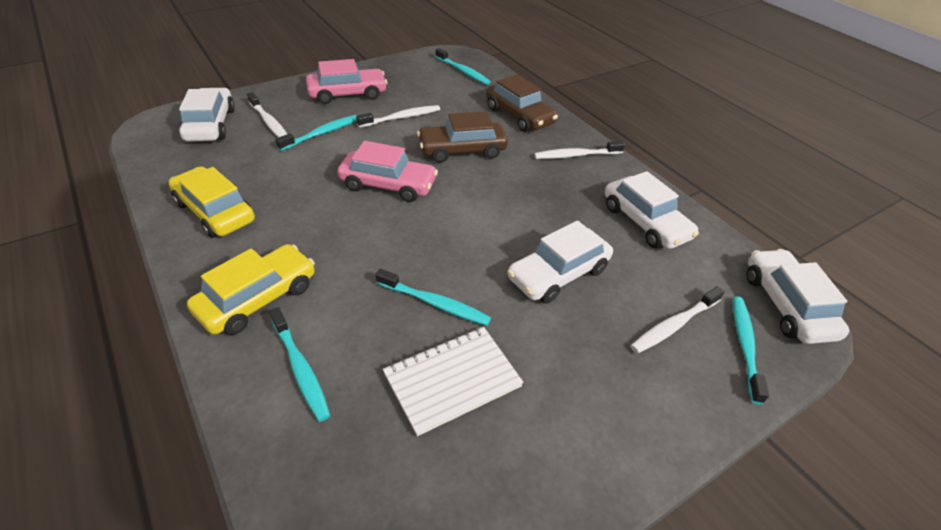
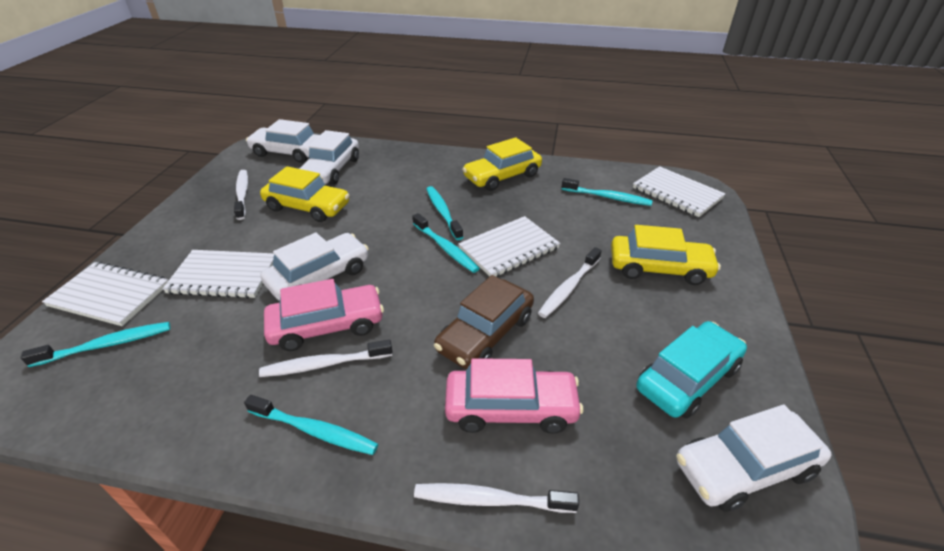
brown car: 2 -> 1
turquoise car: 0 -> 1
white notebook: 1 -> 4
yellow car: 2 -> 3

